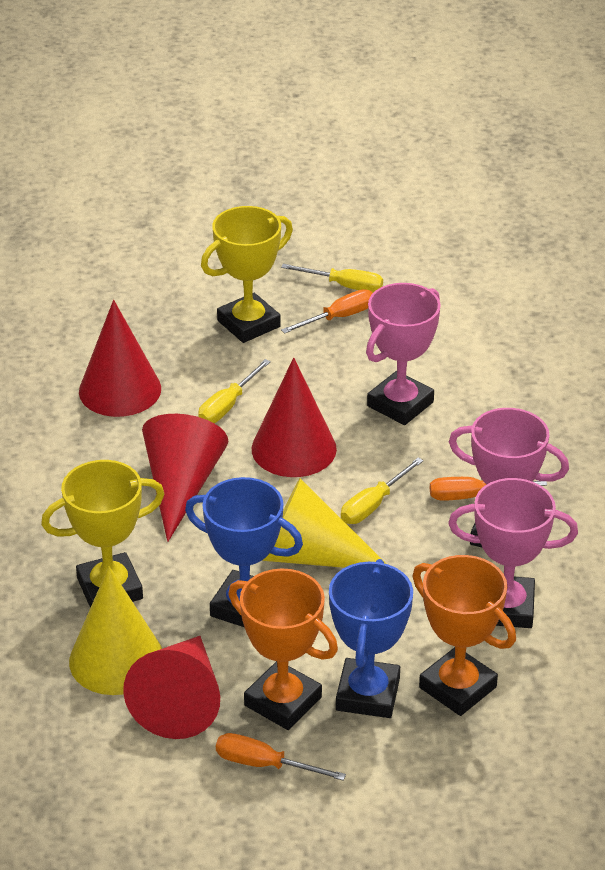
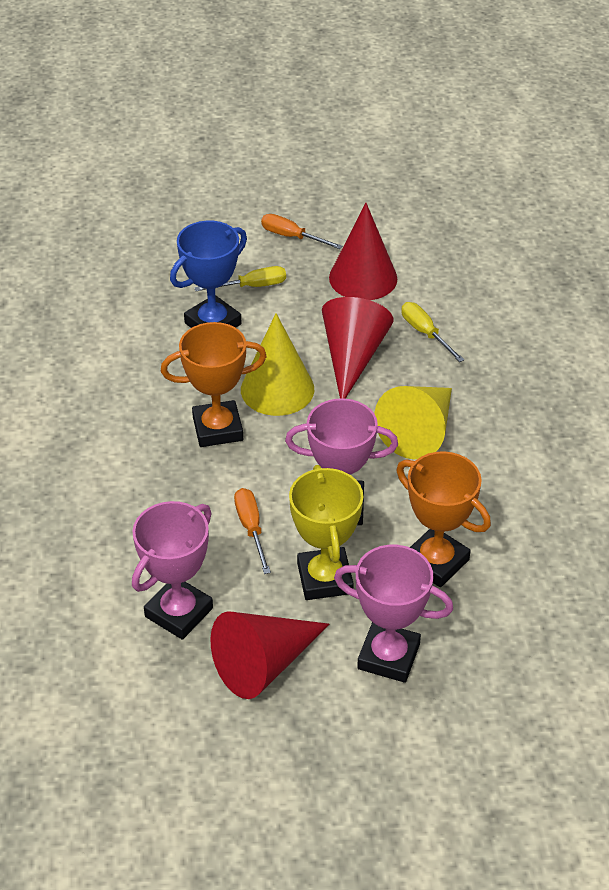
blue trophy: 2 -> 1
orange screwdriver: 3 -> 2
red cone: 4 -> 3
yellow screwdriver: 3 -> 2
yellow trophy: 2 -> 1

